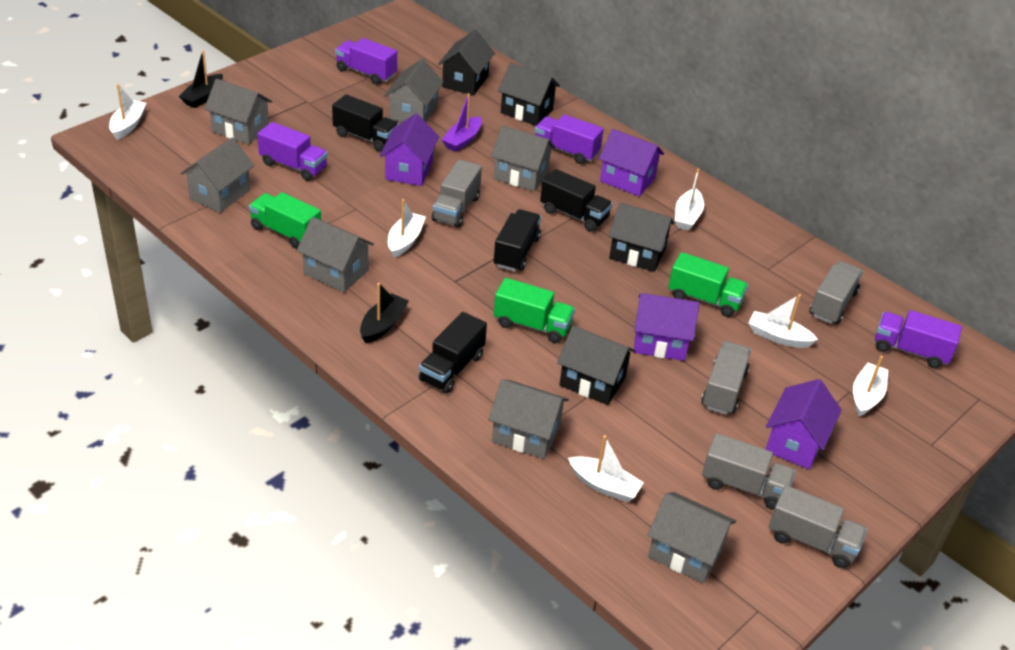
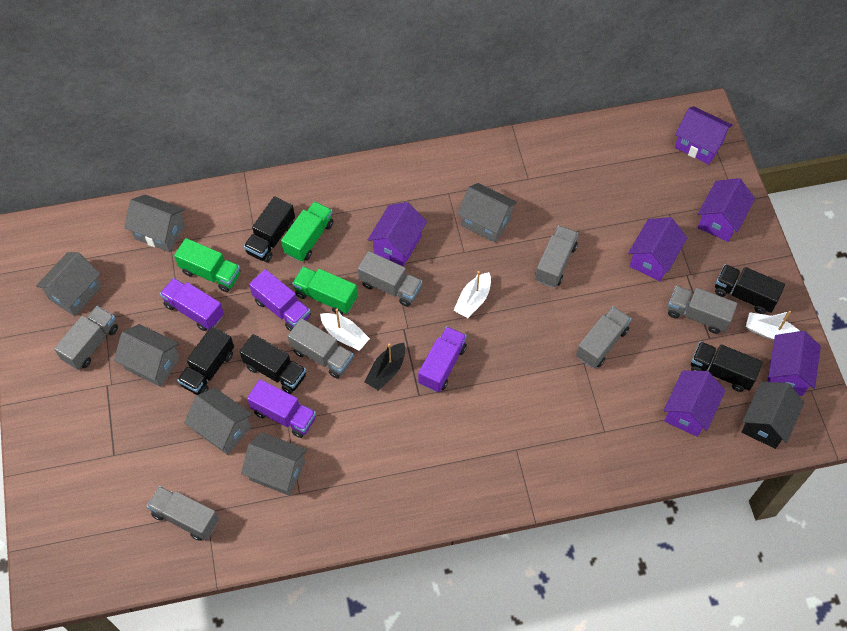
black boat: 2 -> 1
black house: 4 -> 1
black truck: 4 -> 5
grey house: 7 -> 6
grey truck: 5 -> 7
purple boat: 1 -> 0
purple house: 4 -> 6
white boat: 6 -> 3

